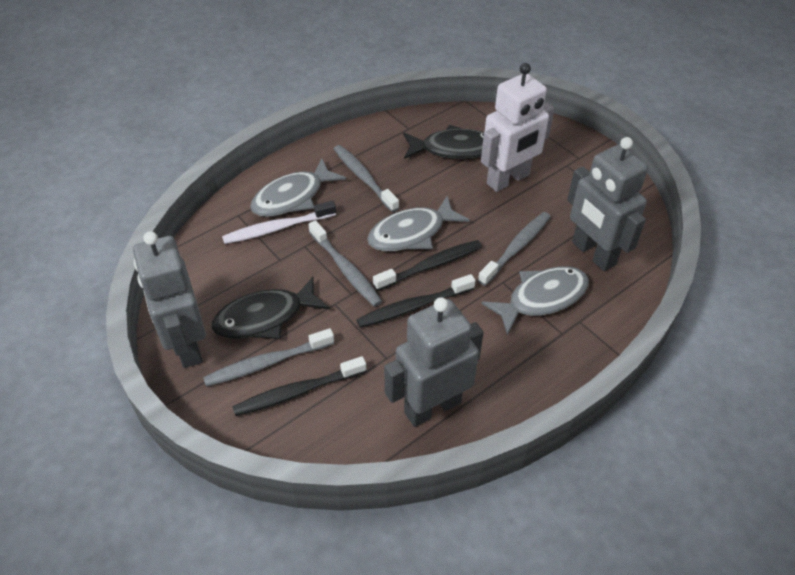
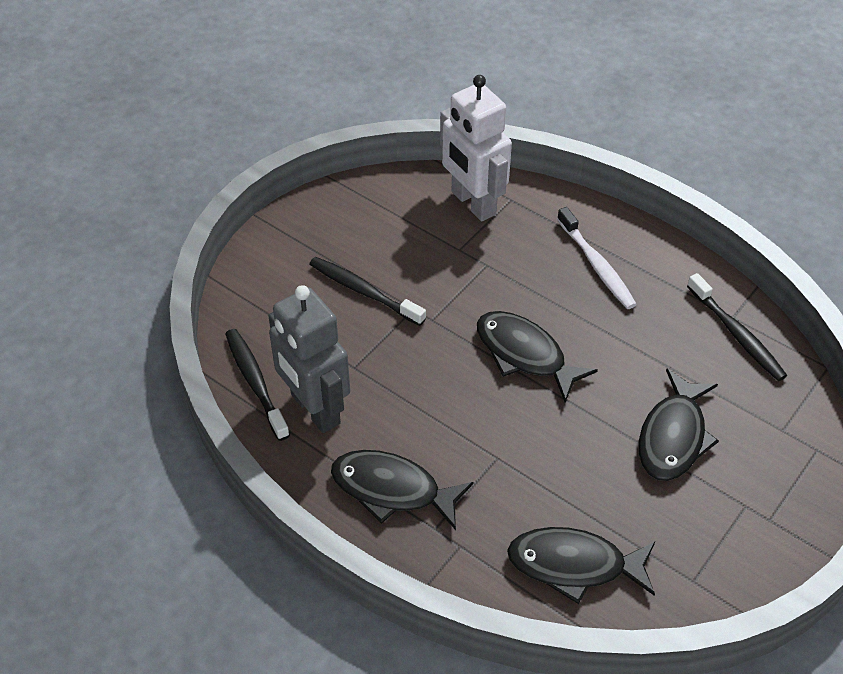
black fish: 2 -> 4
grey fish: 3 -> 0
grey robot: 3 -> 1
grey toothbrush: 4 -> 0

